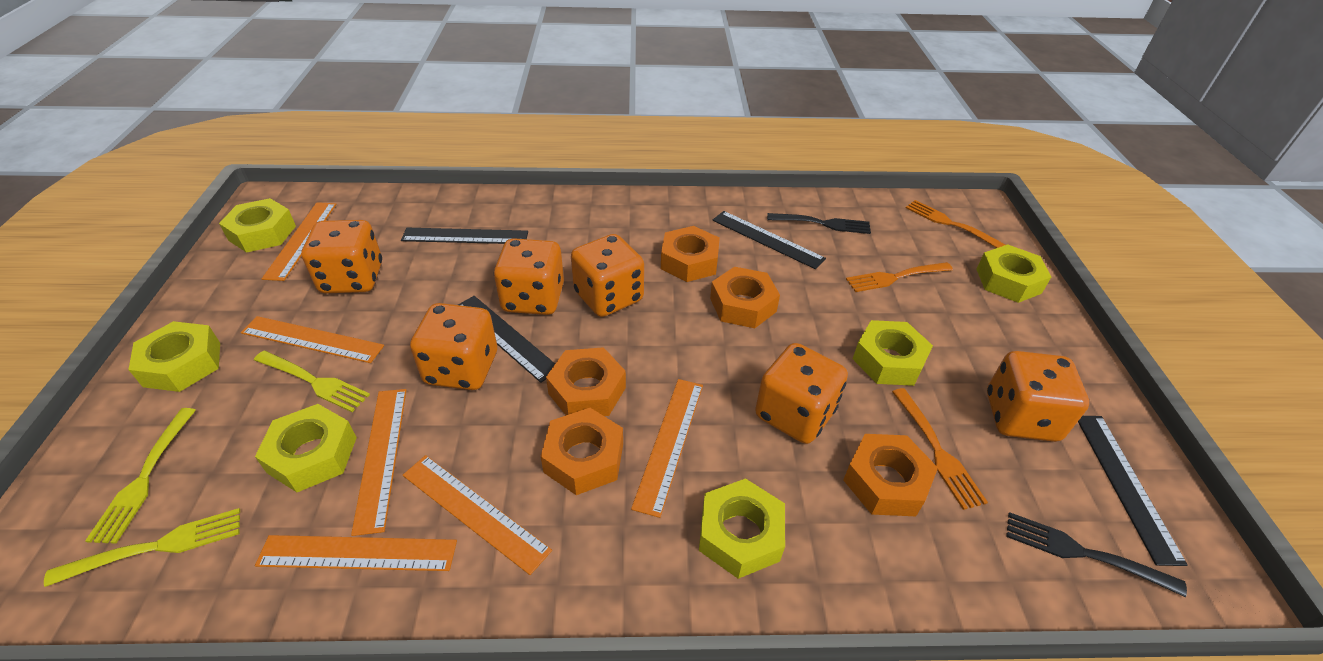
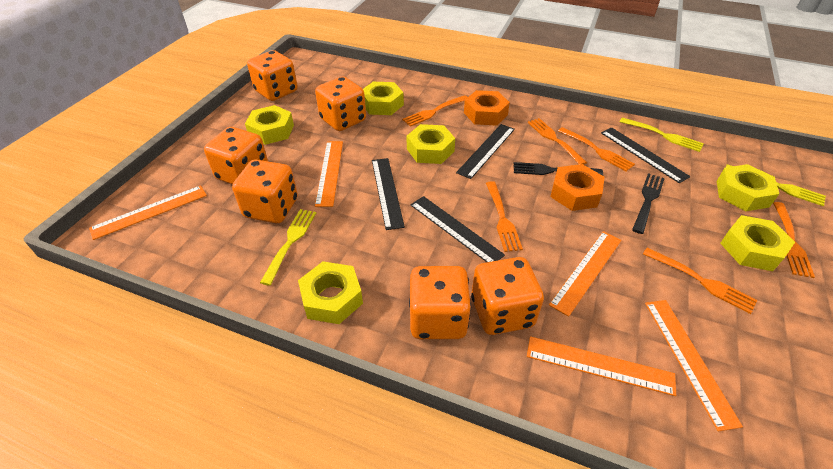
orange fork: 3 -> 6
orange nut: 5 -> 2
orange ruler: 6 -> 5

